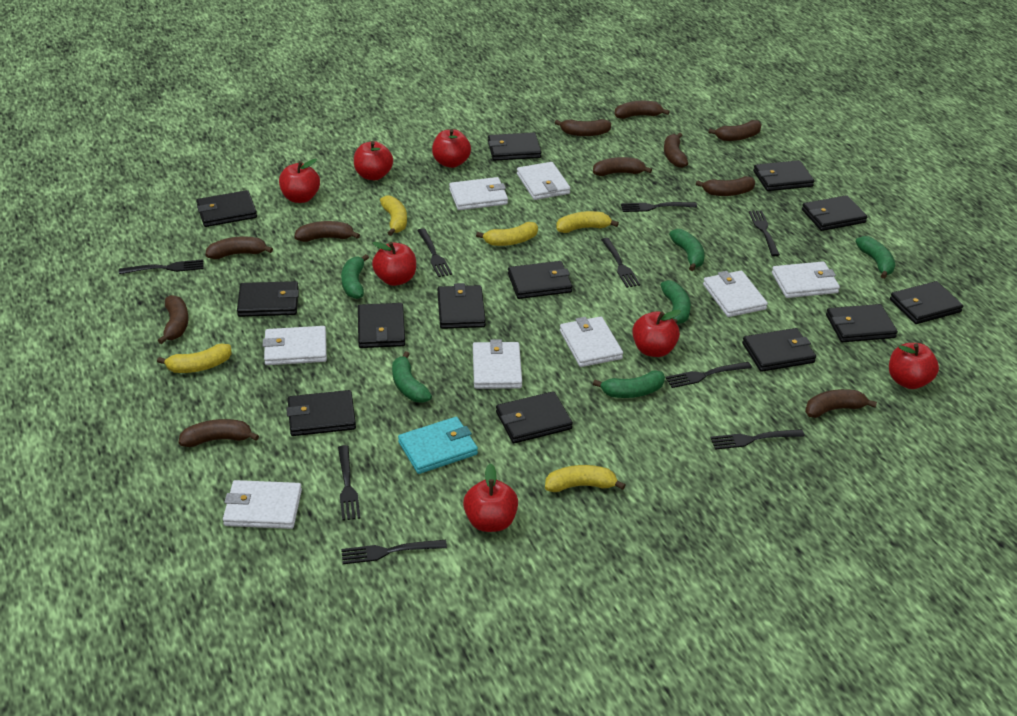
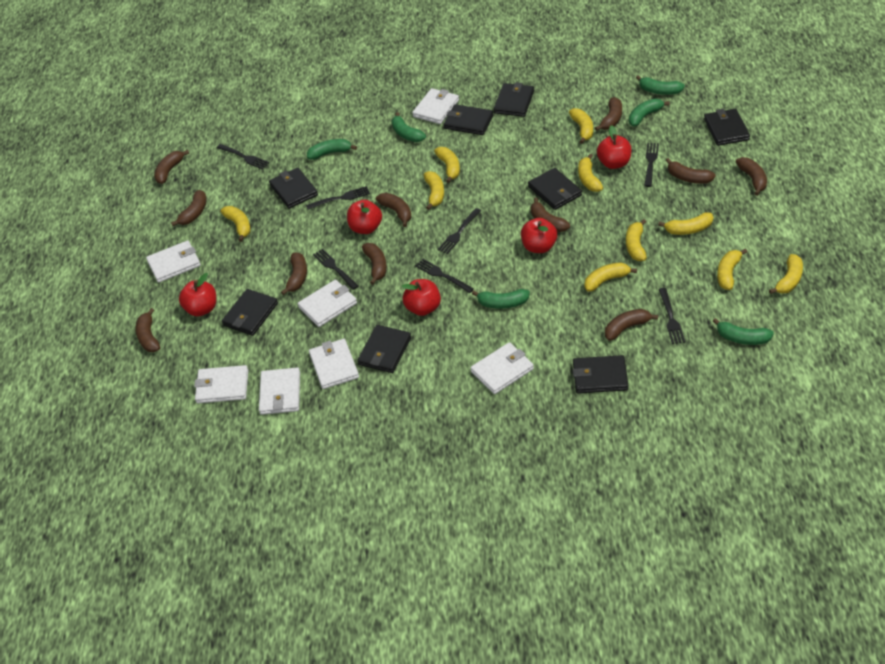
black fork: 9 -> 7
black wallet: 13 -> 8
red apple: 7 -> 5
turquoise wallet: 1 -> 0
white wallet: 8 -> 7
yellow banana: 5 -> 10

